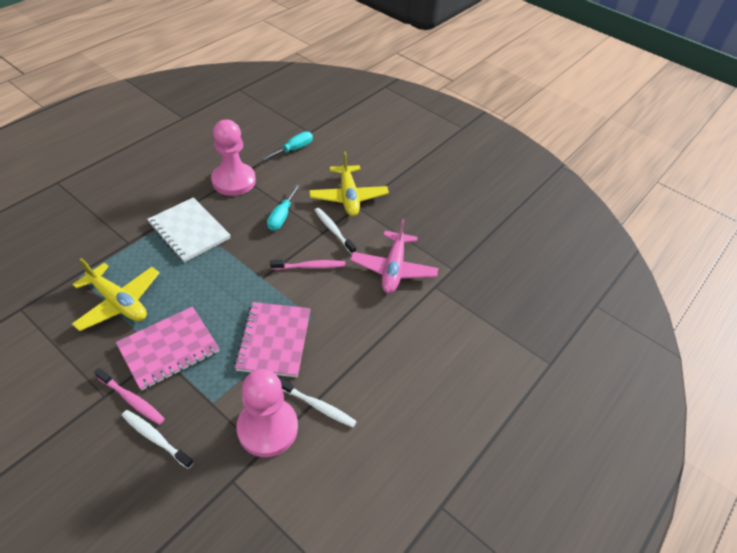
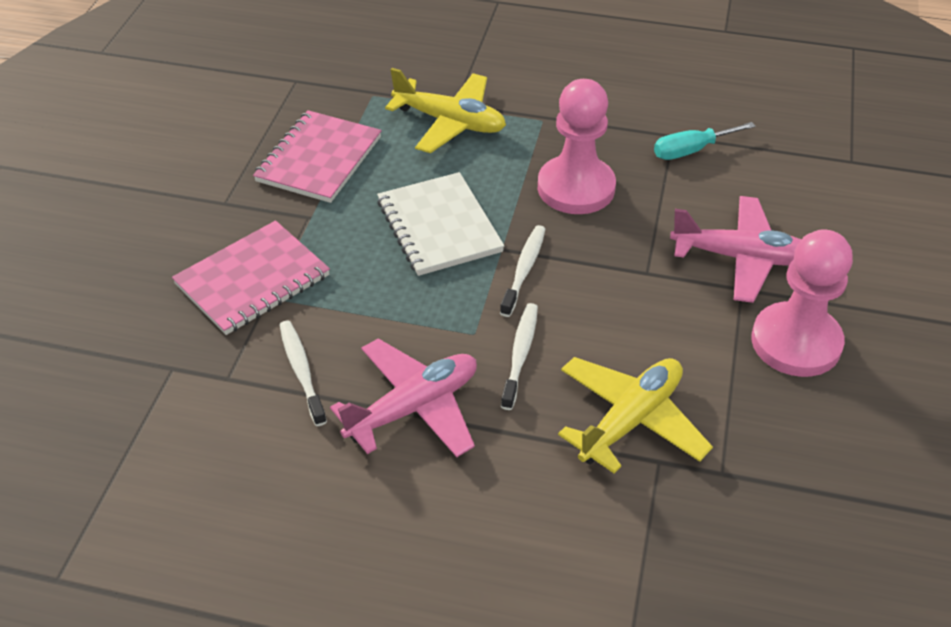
pink plane: 1 -> 2
pink toothbrush: 2 -> 0
turquoise screwdriver: 2 -> 1

